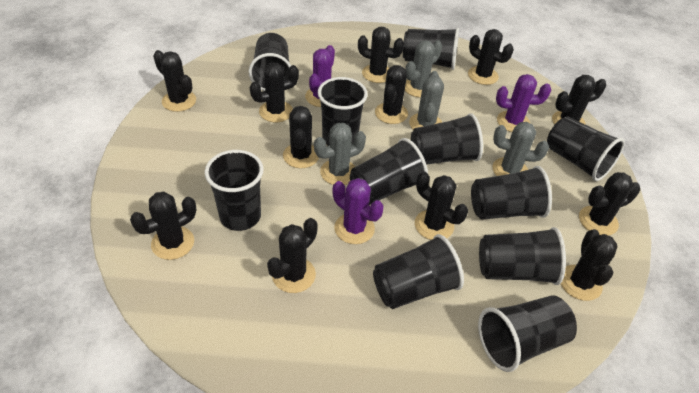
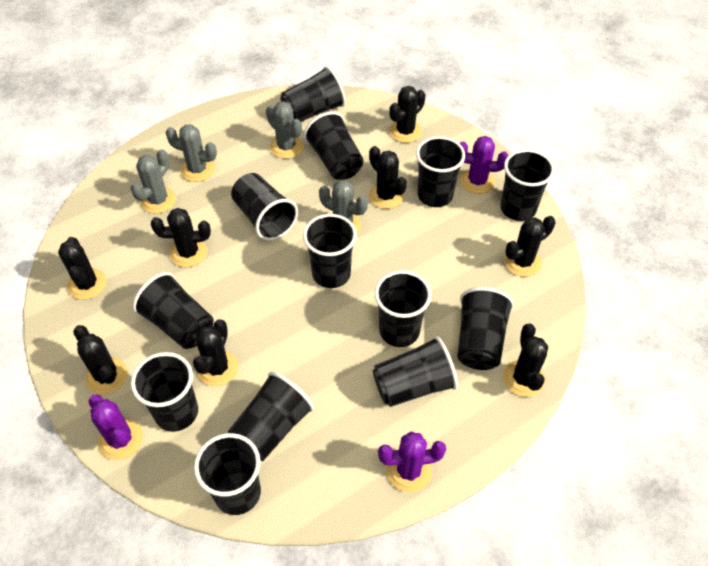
black cactus: 12 -> 8
black cup: 11 -> 13

